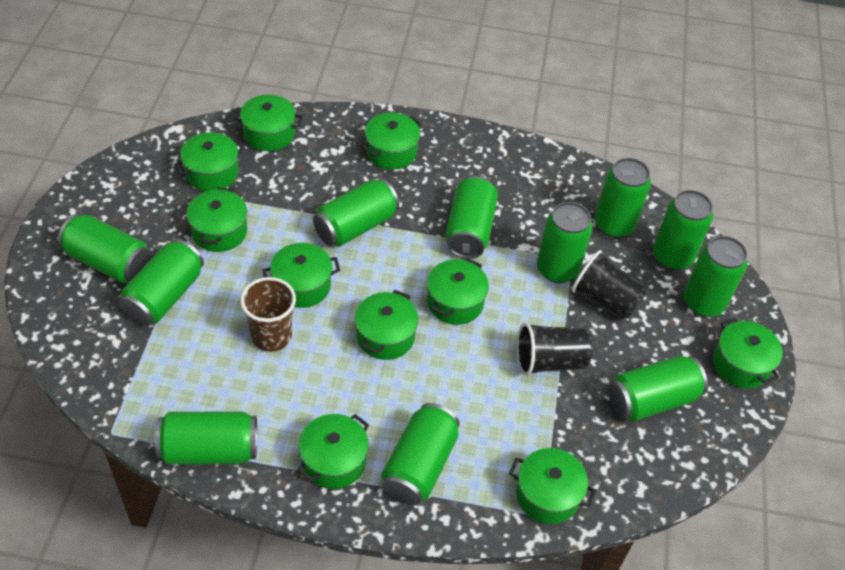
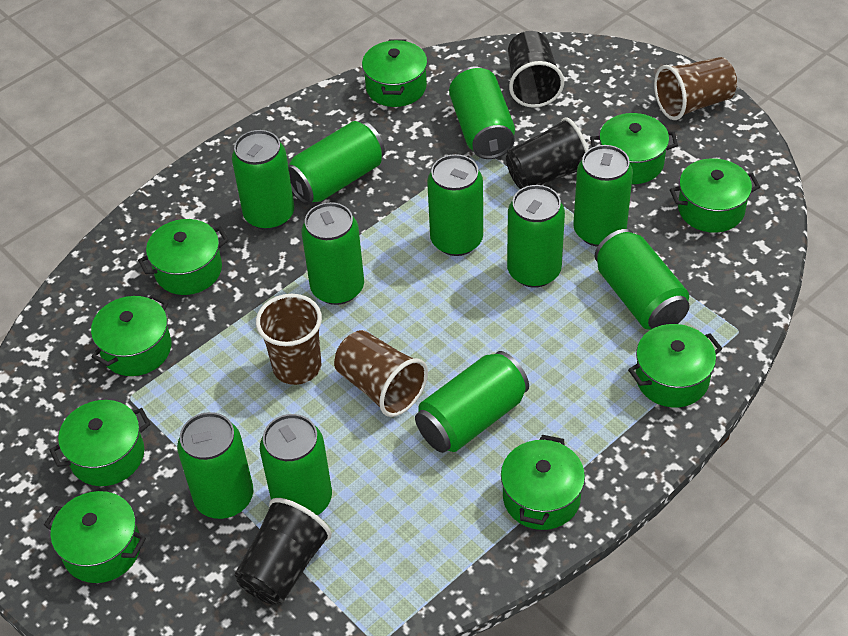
black cup: 2 -> 3
brown cup: 1 -> 3
green pot: 10 -> 9

